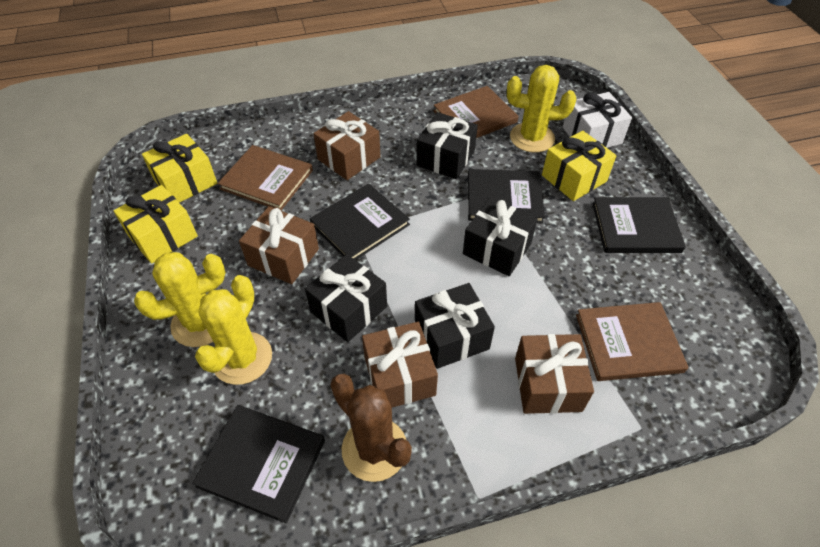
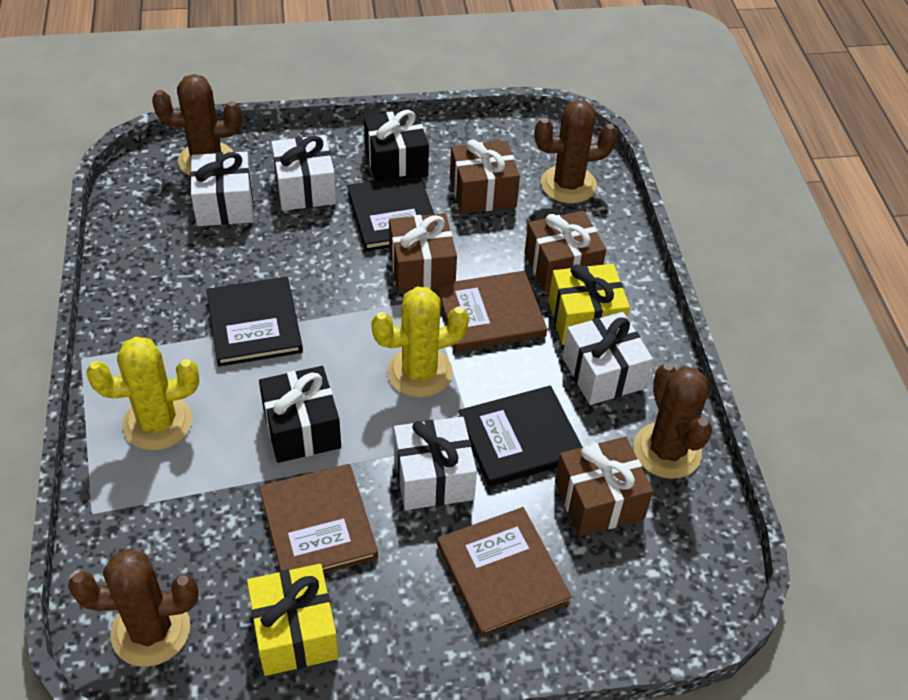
black book: 4 -> 3
black gift: 4 -> 2
brown cactus: 1 -> 4
white gift: 1 -> 4
yellow cactus: 3 -> 2
yellow gift: 3 -> 2

